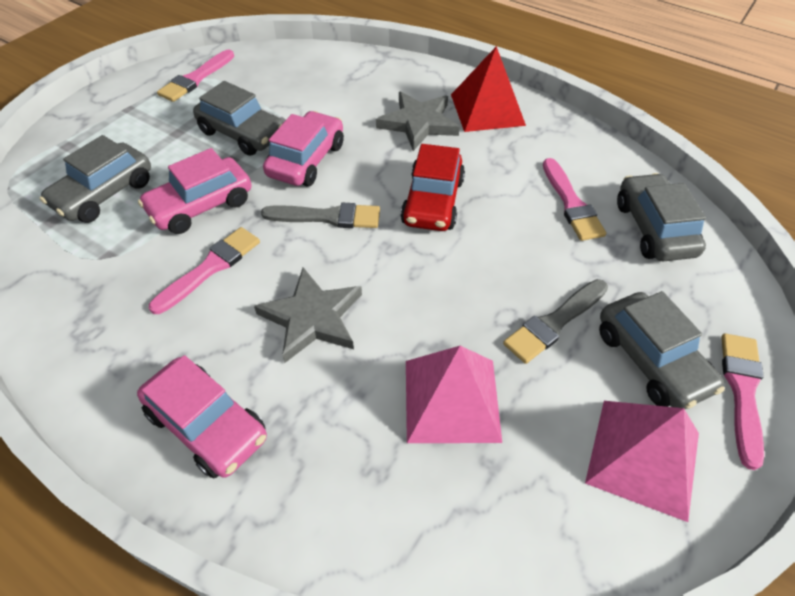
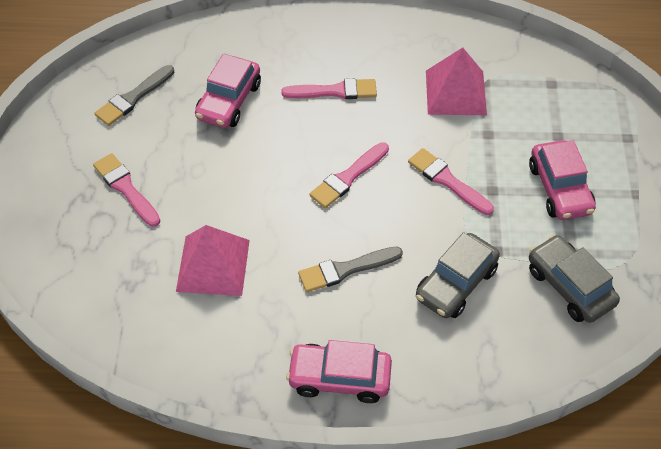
grey car: 4 -> 2
grey star: 2 -> 0
red car: 1 -> 0
red pyramid: 1 -> 0

